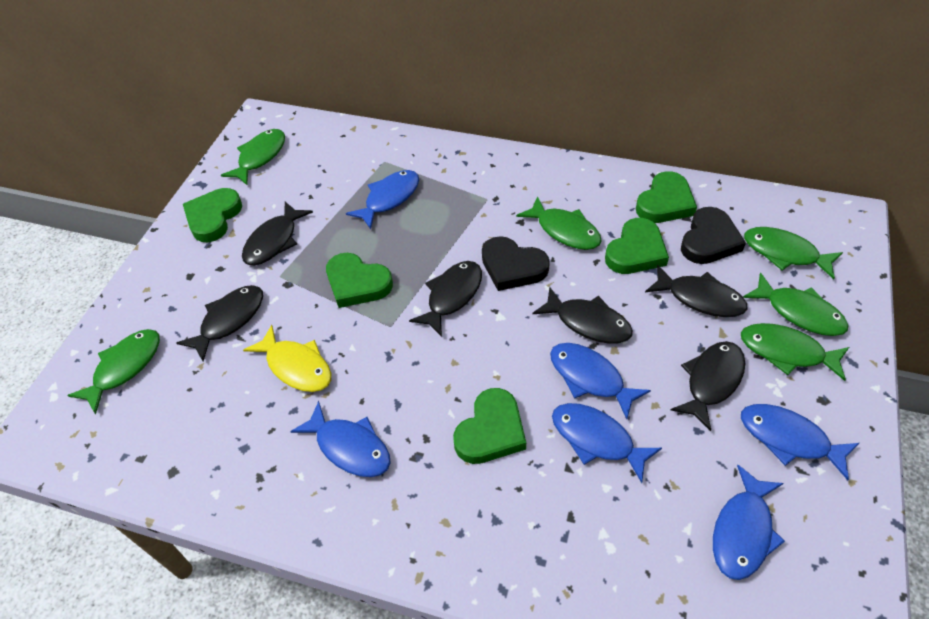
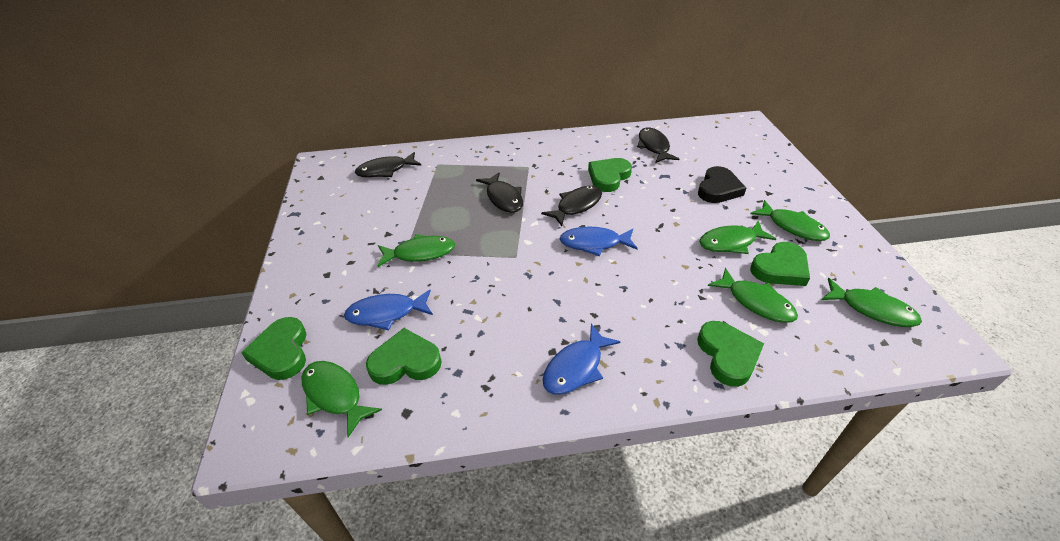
black fish: 6 -> 4
black heart: 2 -> 1
blue fish: 6 -> 3
yellow fish: 1 -> 0

